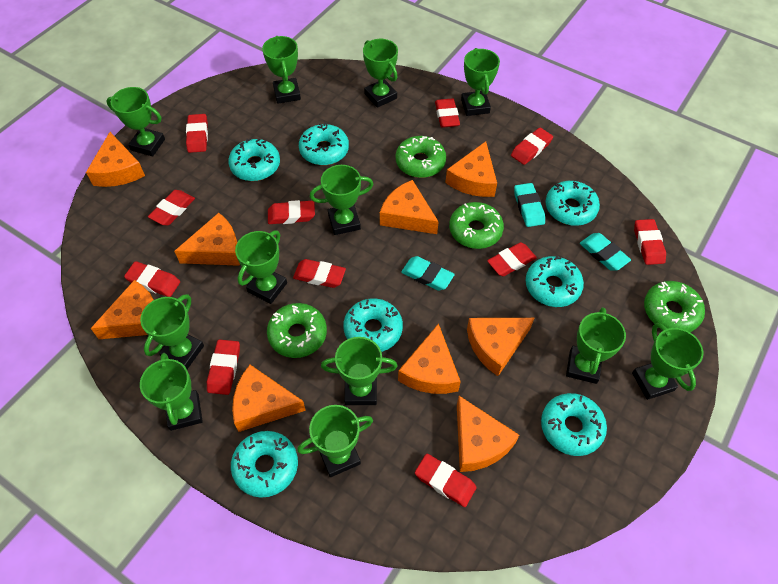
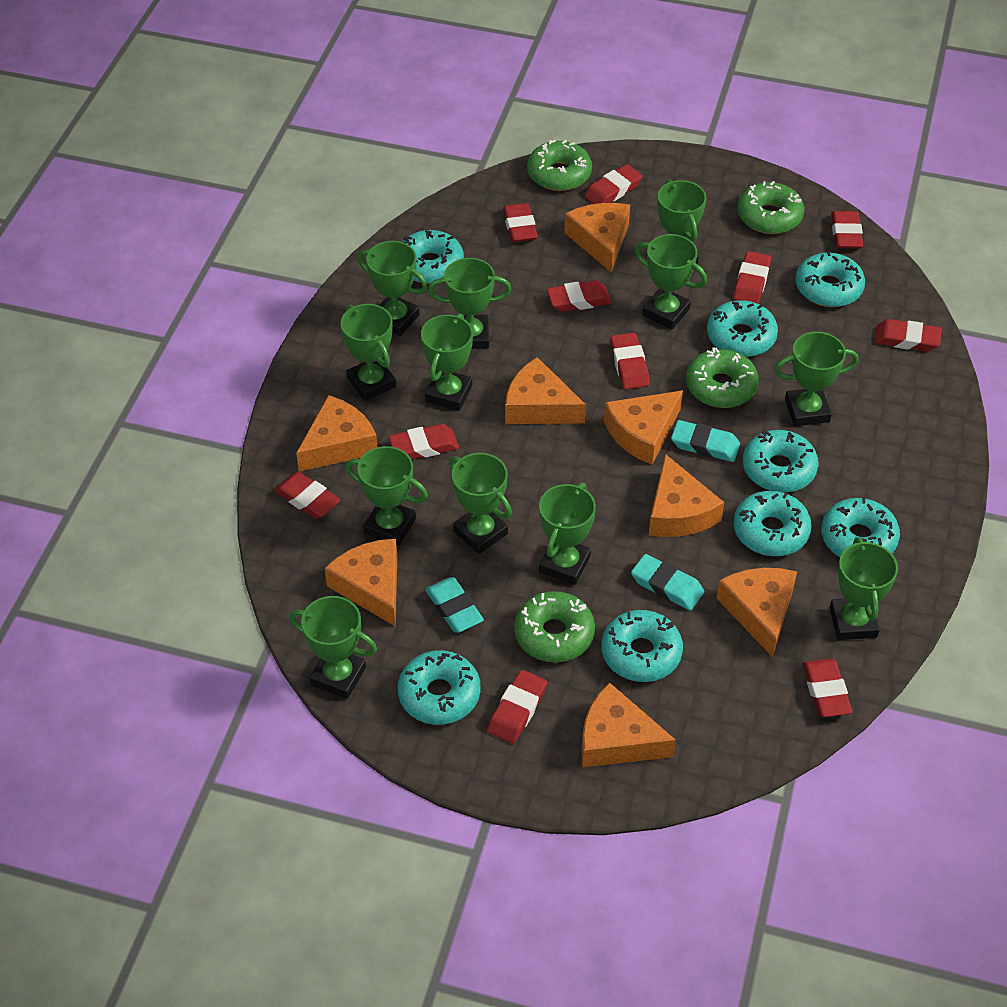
orange cheese: 9 -> 8
turquoise donut: 7 -> 8

